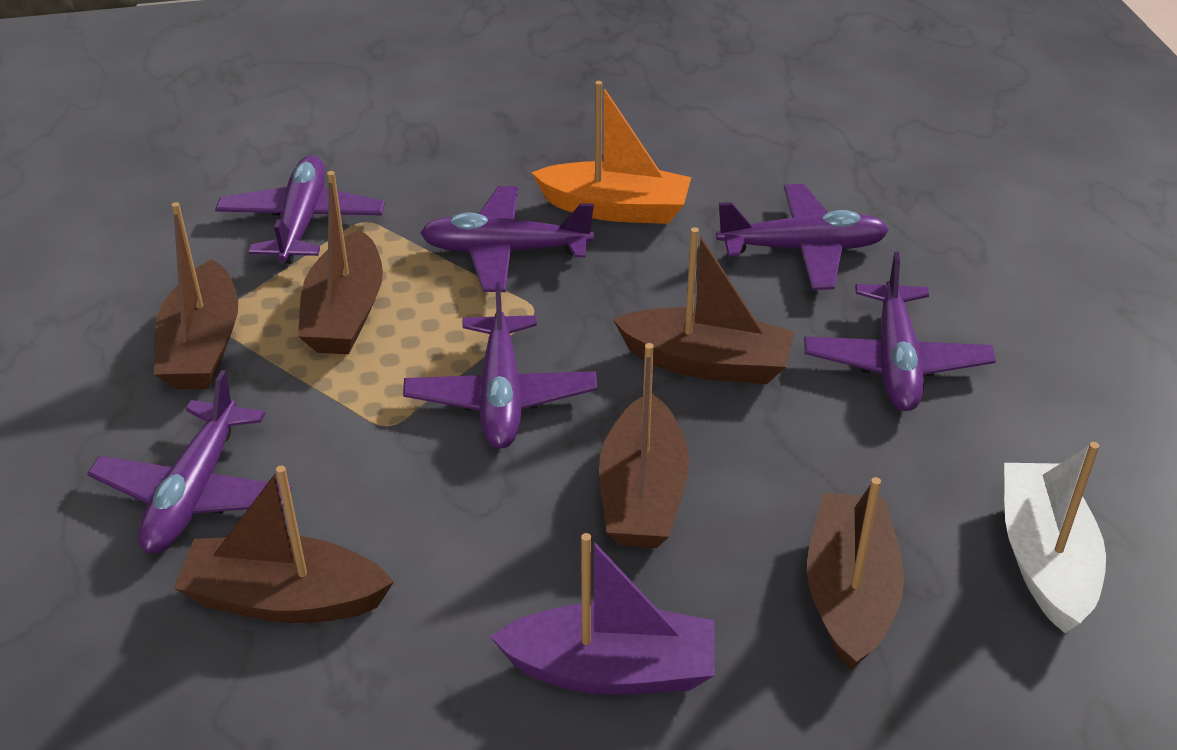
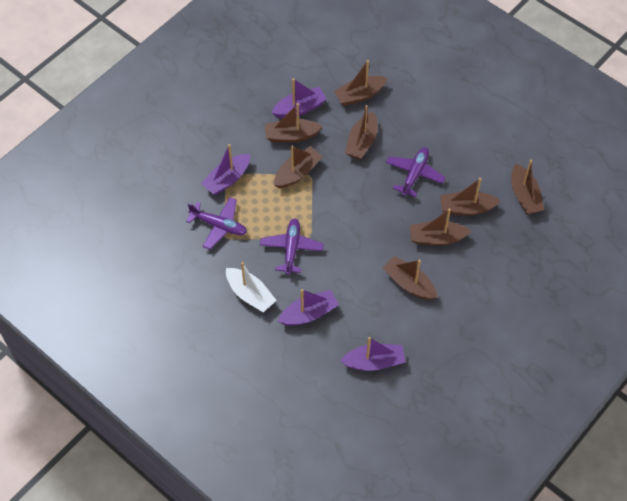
brown boat: 6 -> 8
orange boat: 1 -> 0
purple boat: 1 -> 4
purple plane: 6 -> 3

